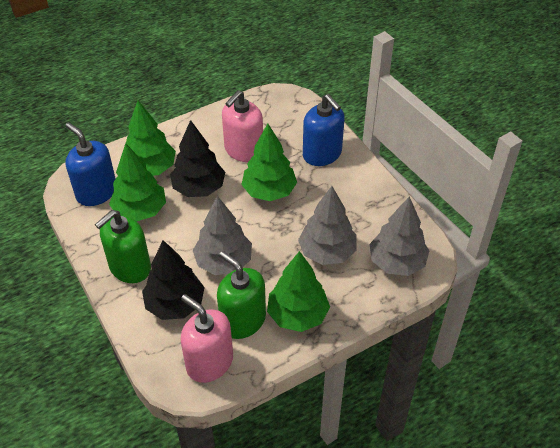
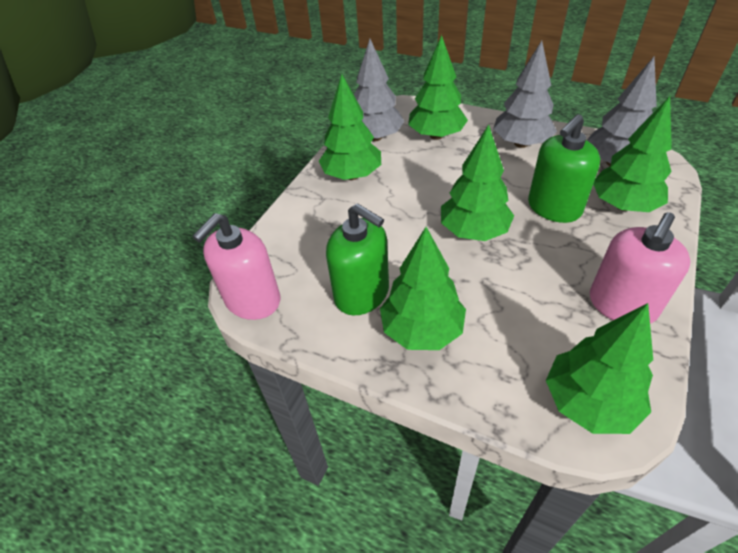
black tree: 2 -> 0
blue soap dispenser: 2 -> 0
green tree: 4 -> 6

